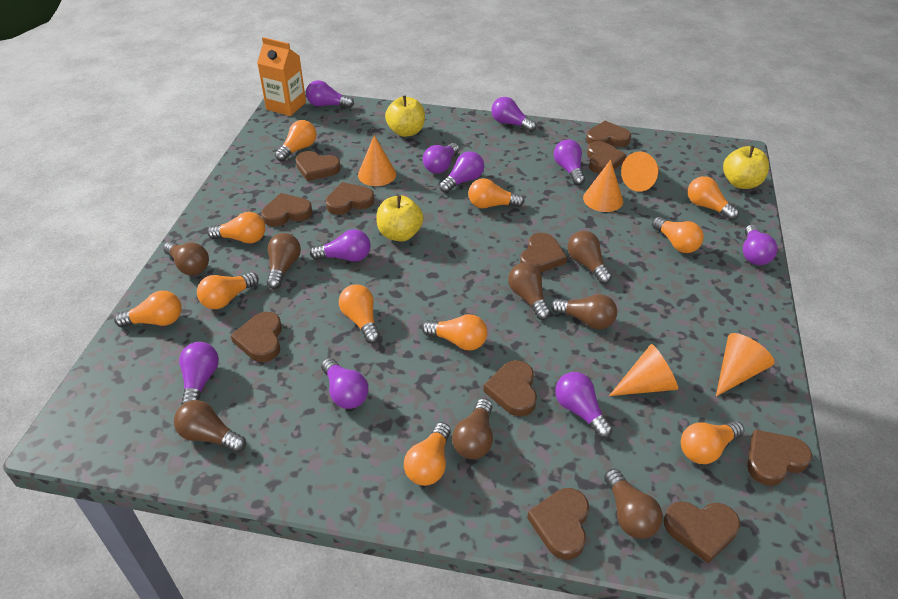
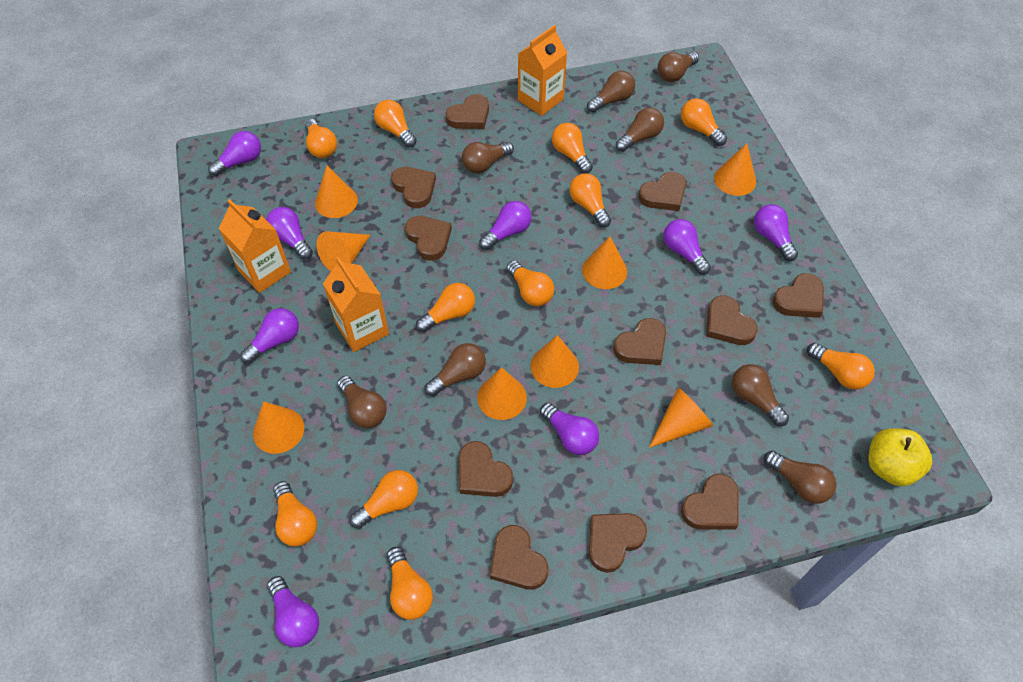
orange carton: 1 -> 3
orange cone: 5 -> 8
purple light bulb: 10 -> 8
yellow apple: 3 -> 1

